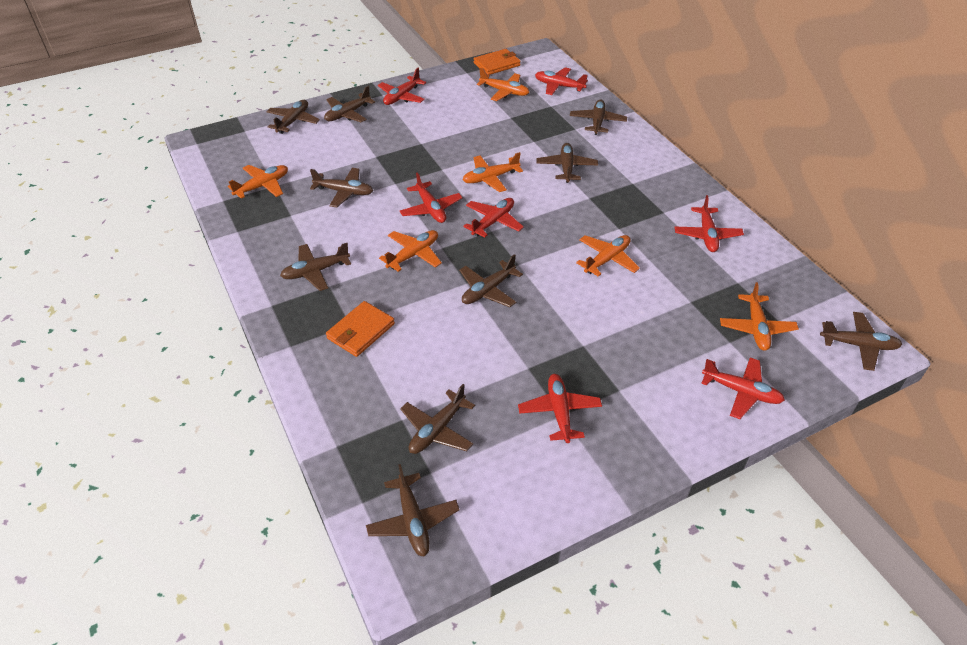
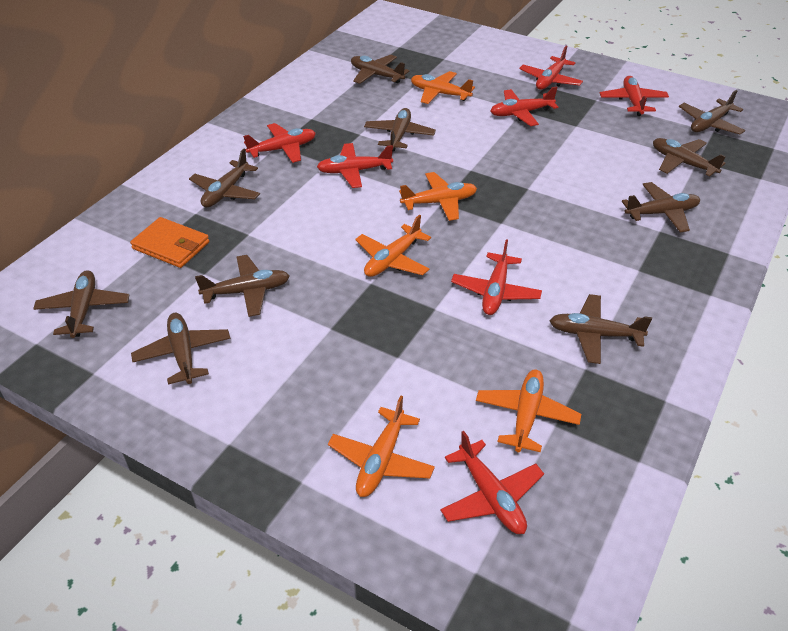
orange plane: 6 -> 5
orange wallet: 2 -> 1

